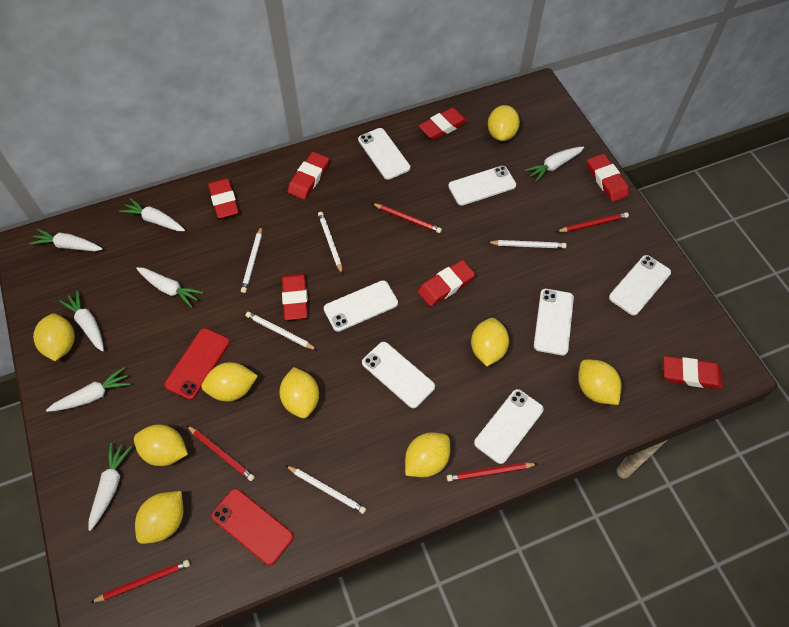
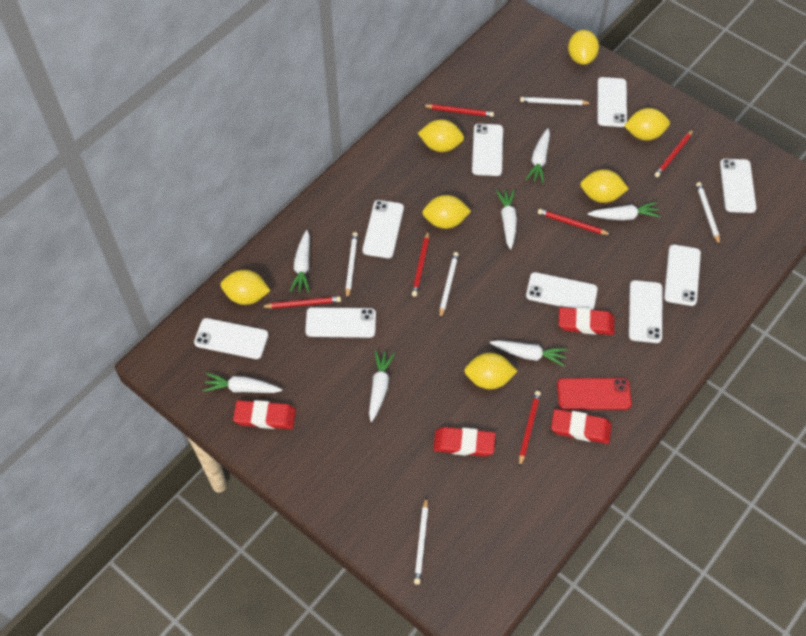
red eraser: 7 -> 4
red pencil: 5 -> 6
red phone: 2 -> 1
white phone: 7 -> 9
yellow lemon: 9 -> 7

